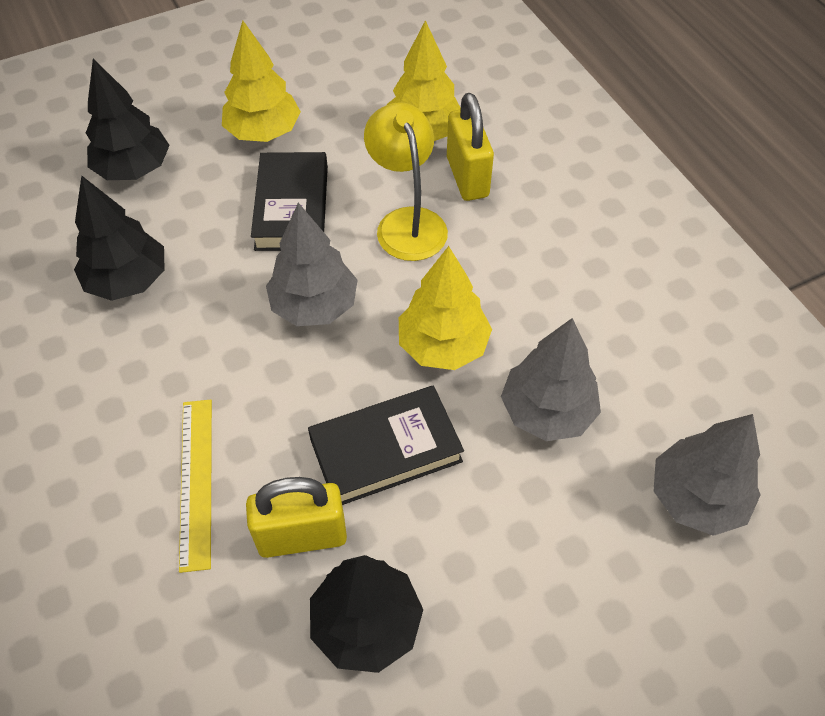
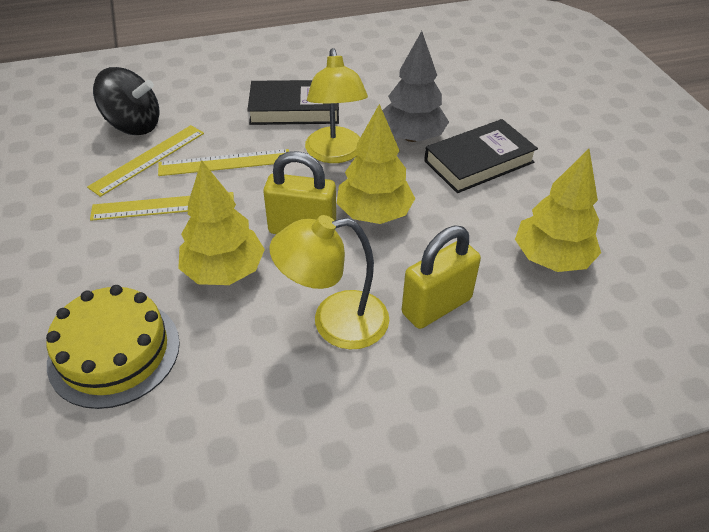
black spinning top: 0 -> 1
black tree: 3 -> 0
grey tree: 3 -> 1
yellow cake: 0 -> 1
yellow lamp: 1 -> 2
yellow ruler: 1 -> 3

